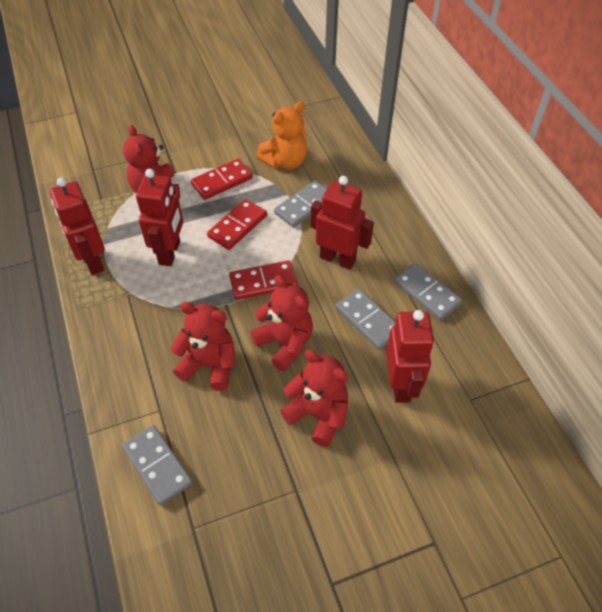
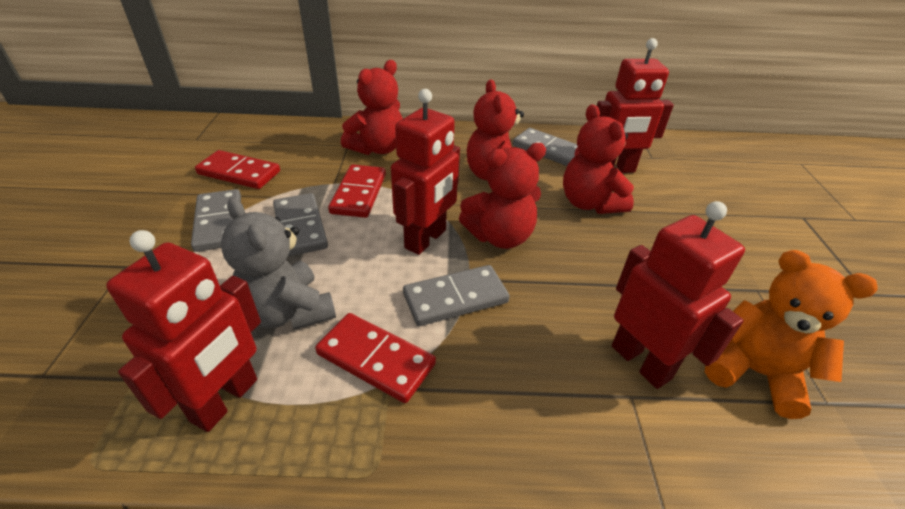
grey teddy bear: 0 -> 1

